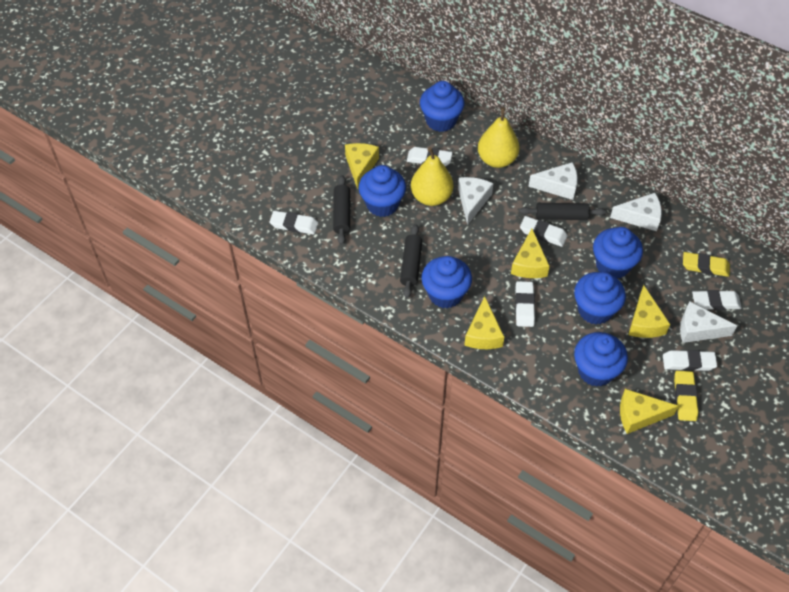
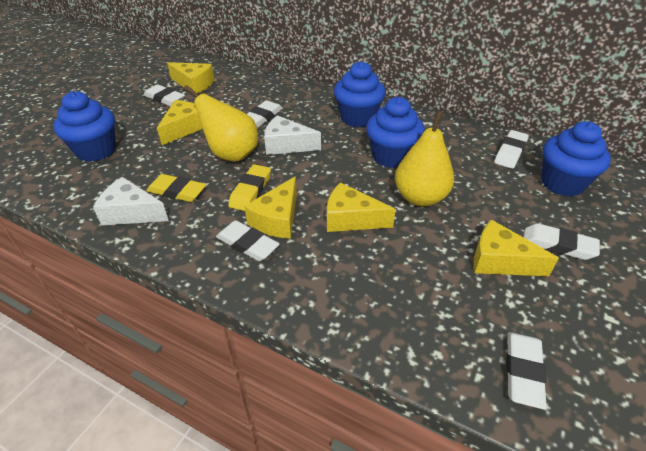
black rolling pin: 3 -> 0
blue cupcake: 6 -> 4
white cheese: 4 -> 2

